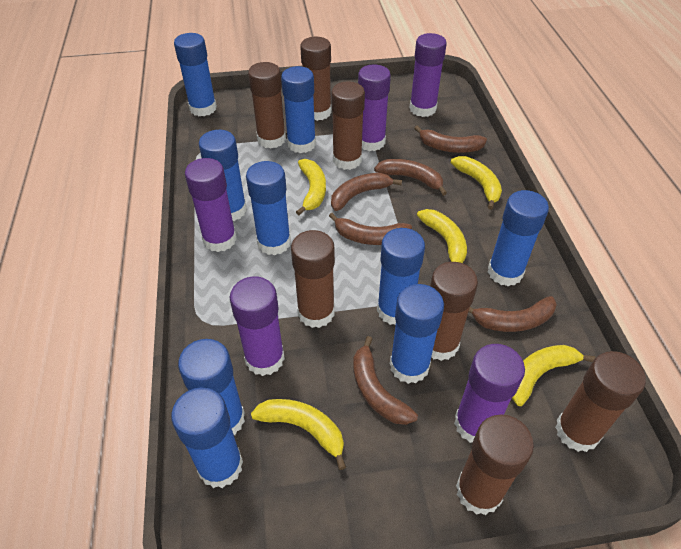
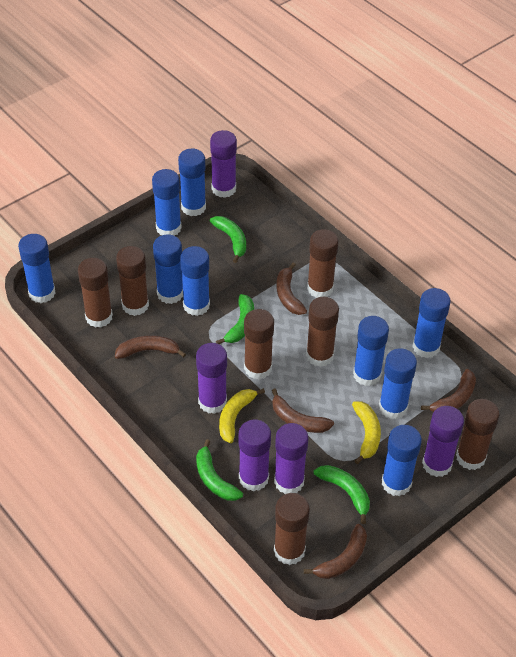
brown banana: 6 -> 5
green banana: 0 -> 4
yellow banana: 5 -> 2

